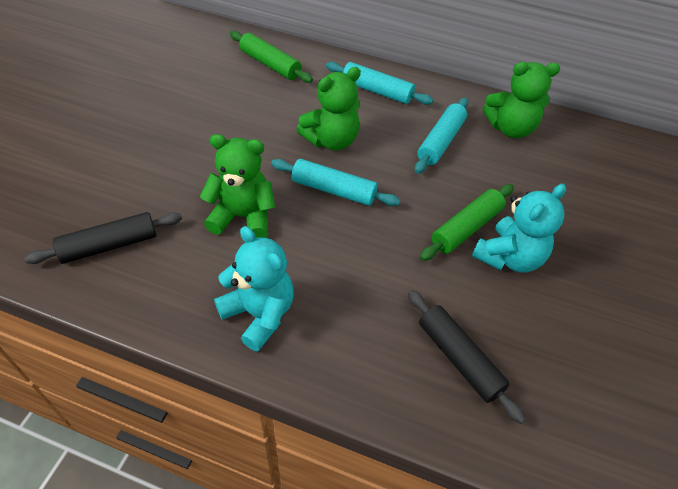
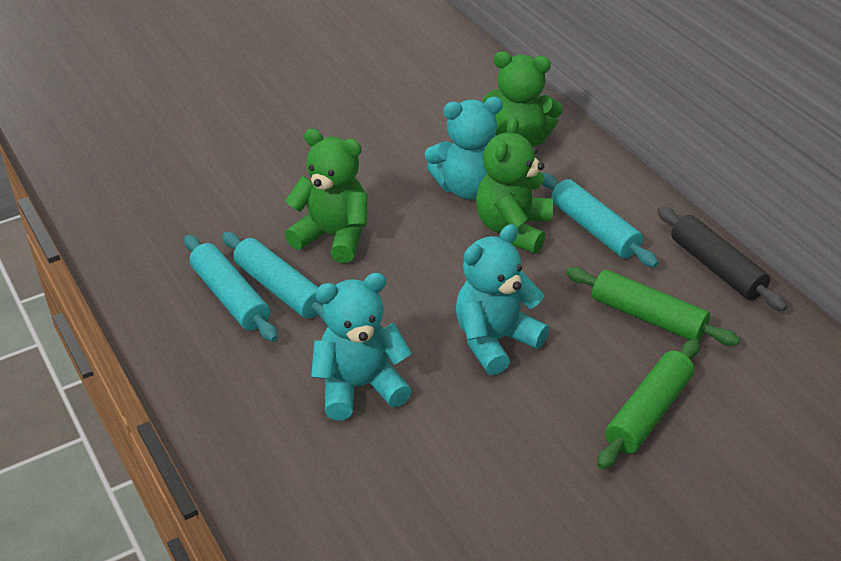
black rolling pin: 2 -> 1
turquoise teddy bear: 2 -> 3

